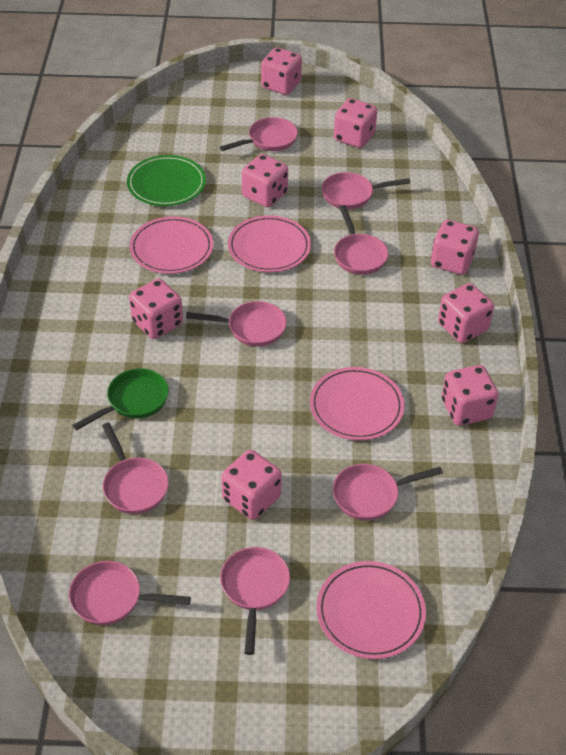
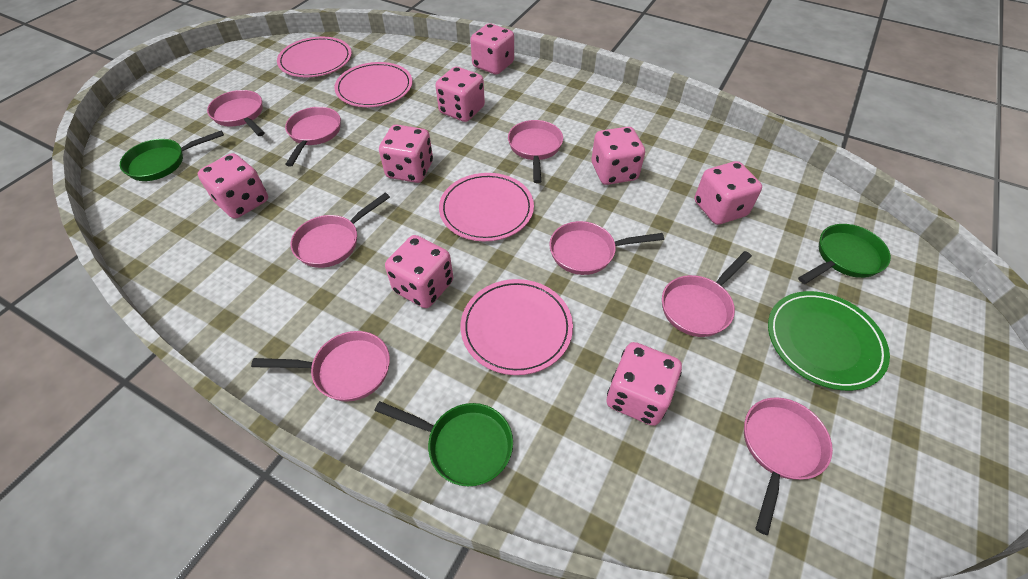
green pan: 1 -> 3

